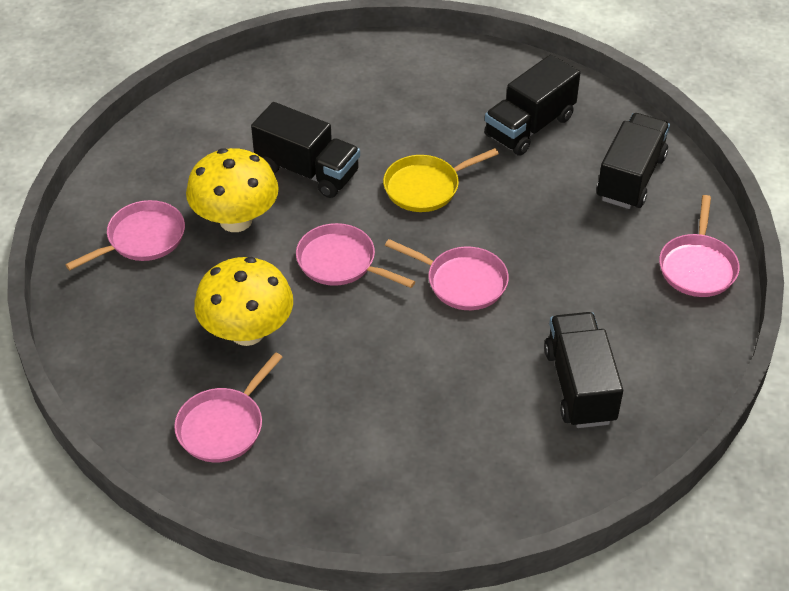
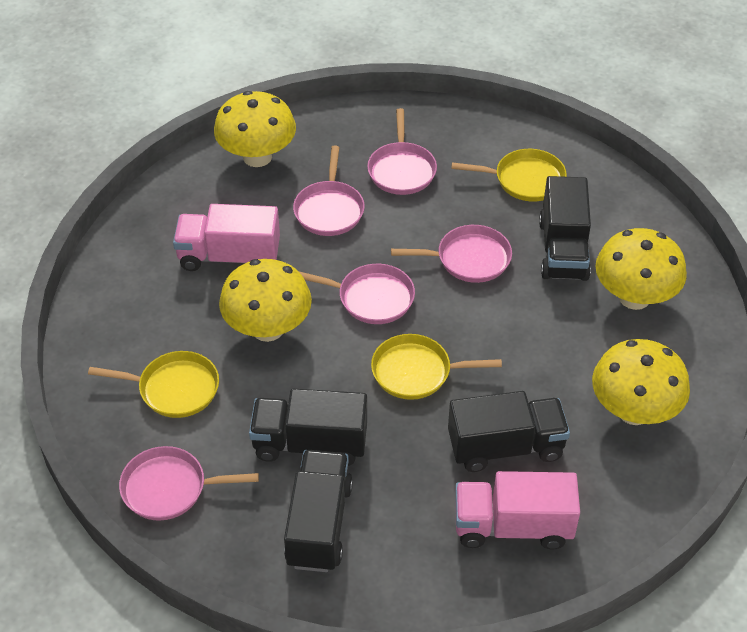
pink truck: 0 -> 2
yellow mushroom: 2 -> 4
yellow pan: 1 -> 3

